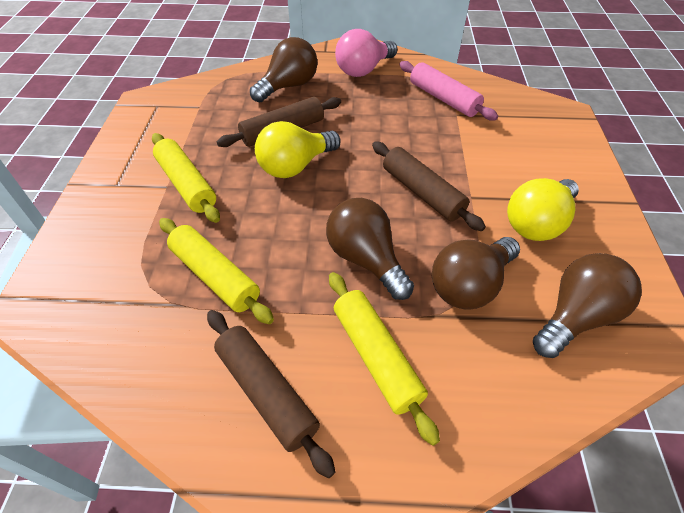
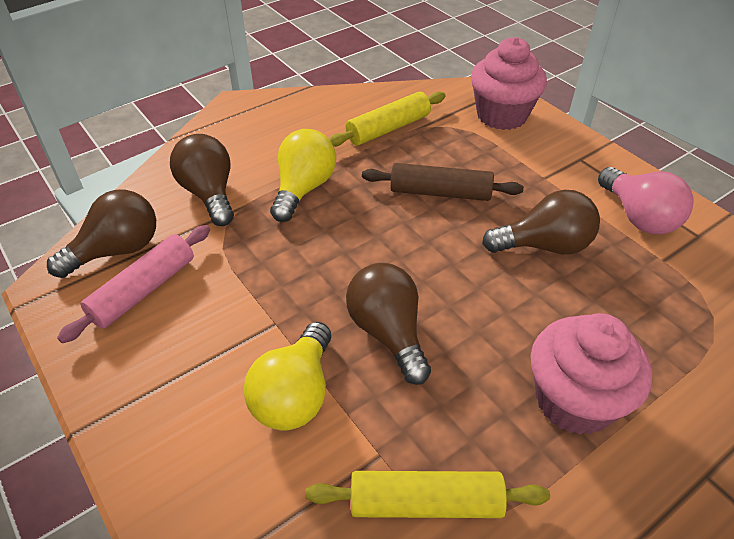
brown rolling pin: 3 -> 1
pink cupcake: 0 -> 2
yellow rolling pin: 3 -> 2

